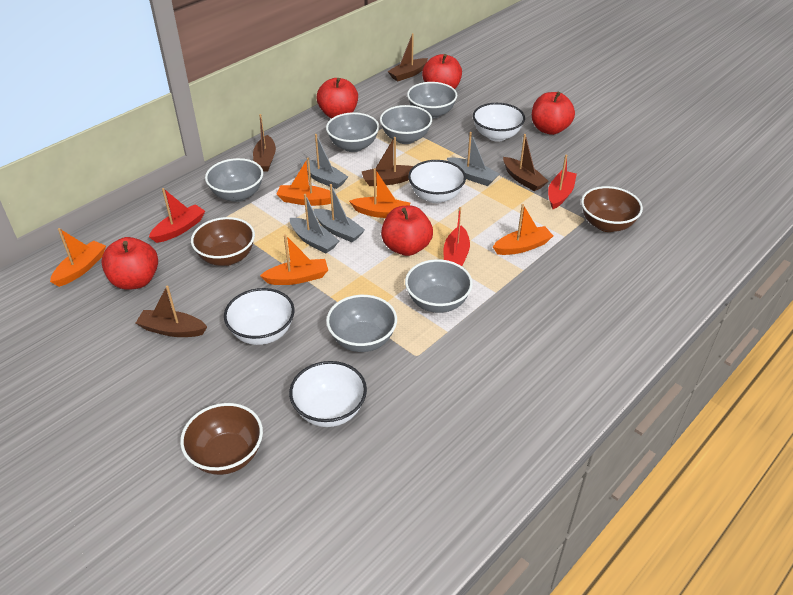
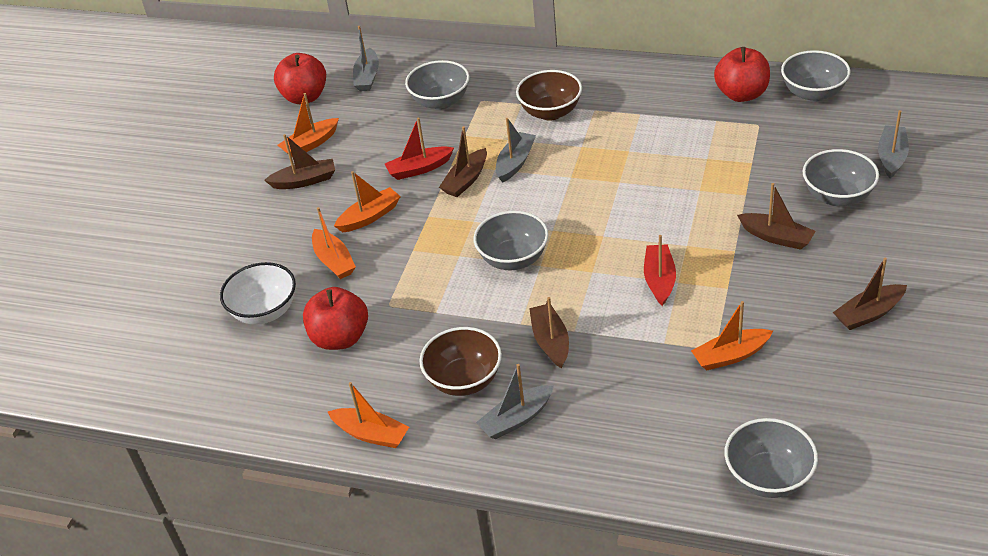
brown bowl: 3 -> 2
grey bowl: 6 -> 5
red apple: 5 -> 3
red boat: 3 -> 2
white bowl: 4 -> 1

